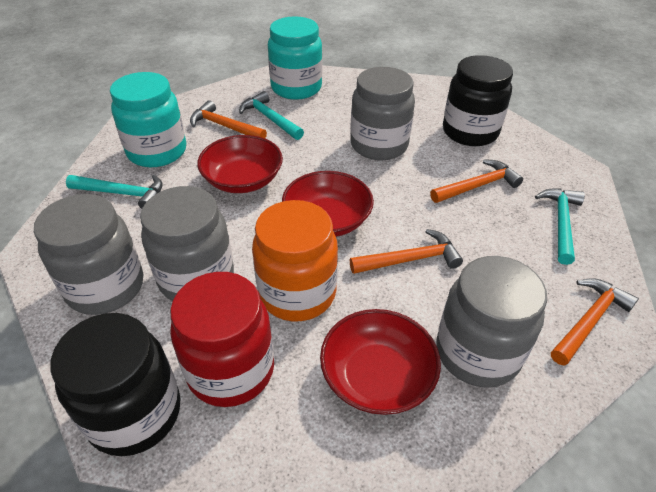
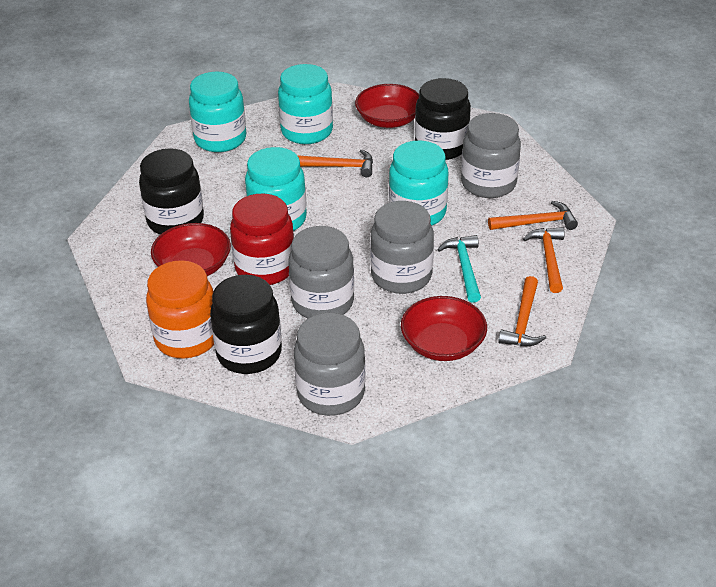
black jar: 2 -> 3
turquoise hammer: 3 -> 1
turquoise jar: 2 -> 4

